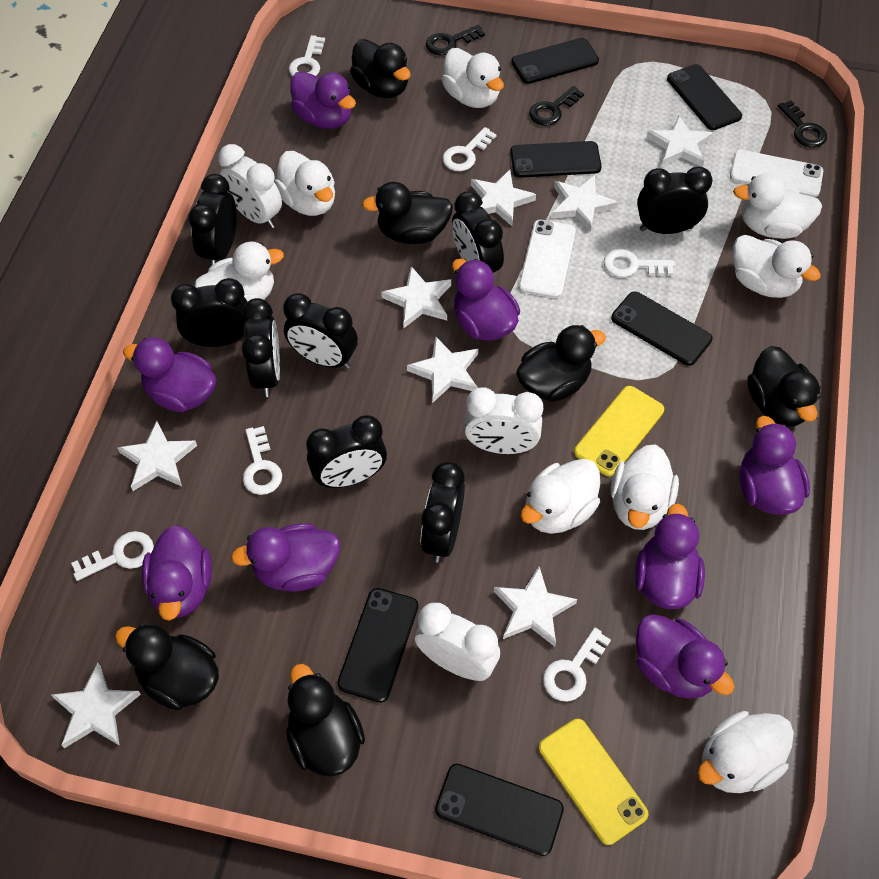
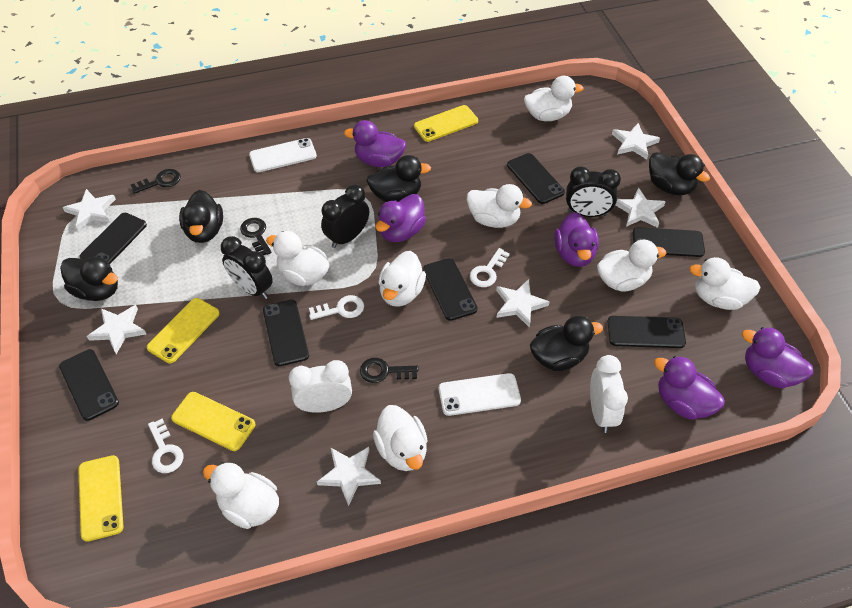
black clock: 8 -> 3
black duck: 6 -> 5
black phone: 6 -> 7
purple duck: 8 -> 5
white clock: 3 -> 2
white key: 6 -> 3
white star: 8 -> 6
yellow phone: 2 -> 4

